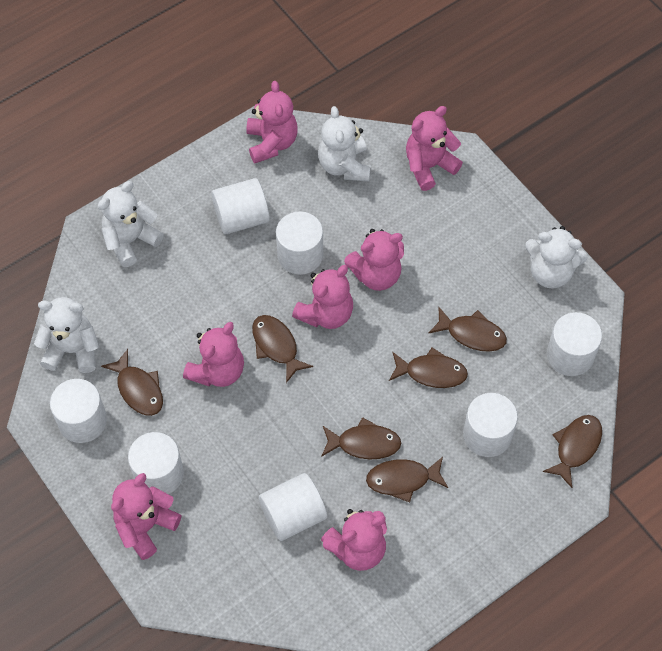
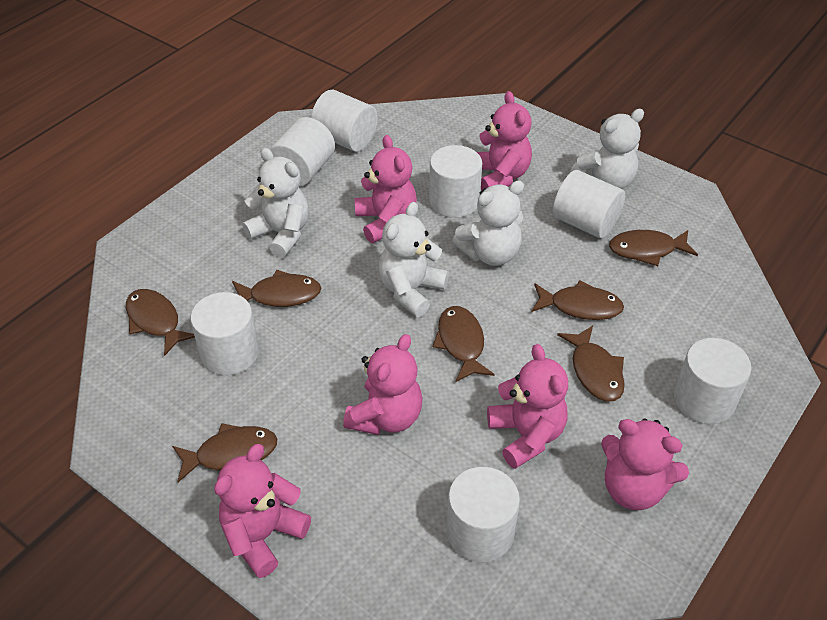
pink teddy bear: 7 -> 6

